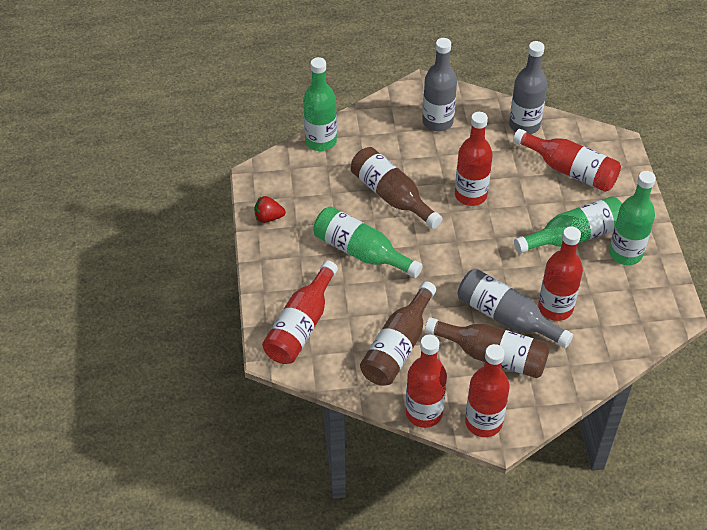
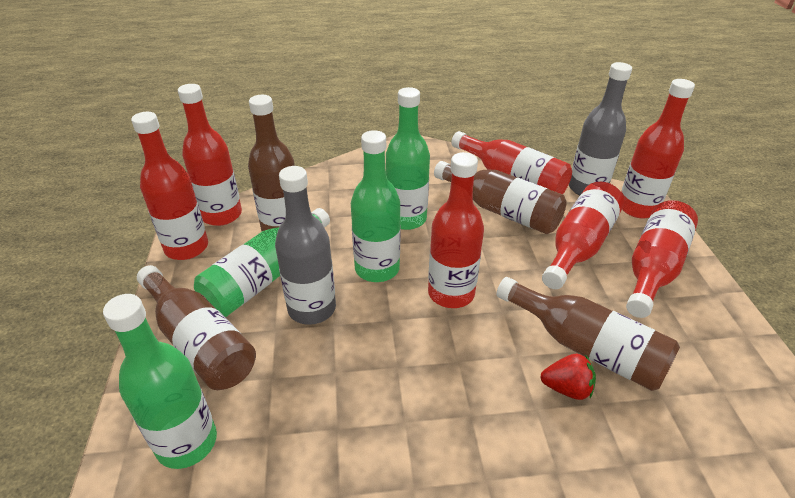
brown bottle: 3 -> 4
grey bottle: 3 -> 2
red bottle: 6 -> 7

